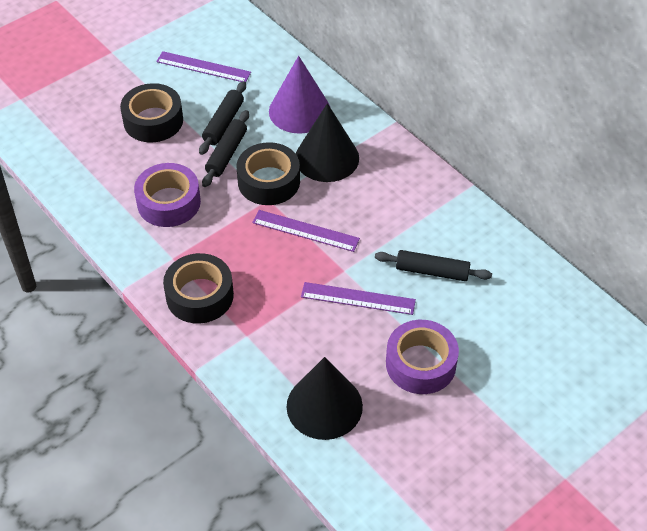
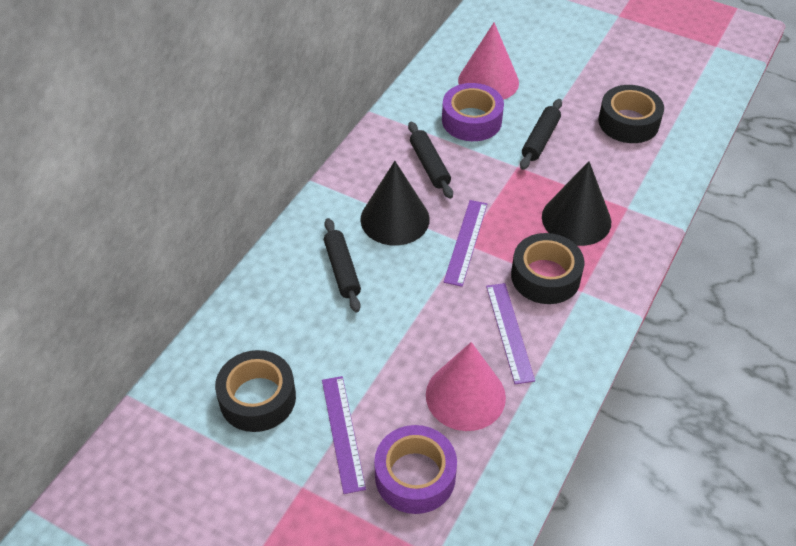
pink cone: 0 -> 2
purple cone: 1 -> 0

